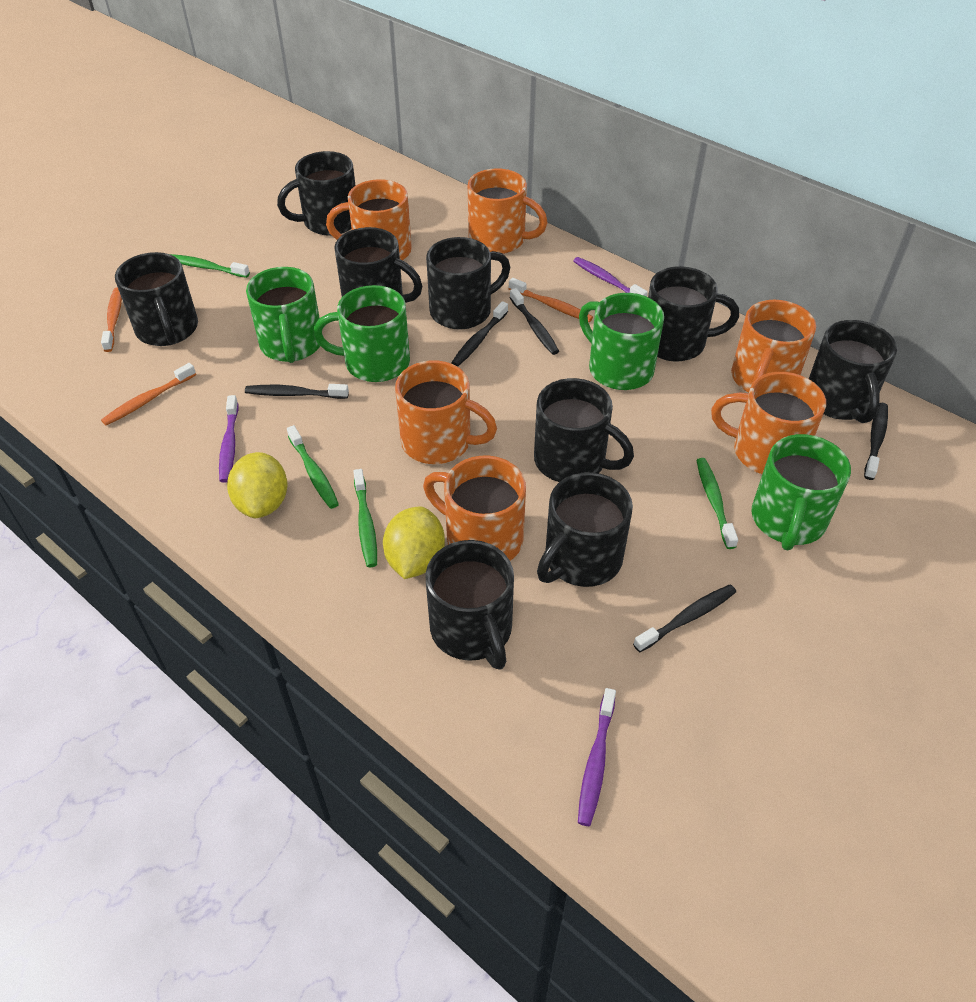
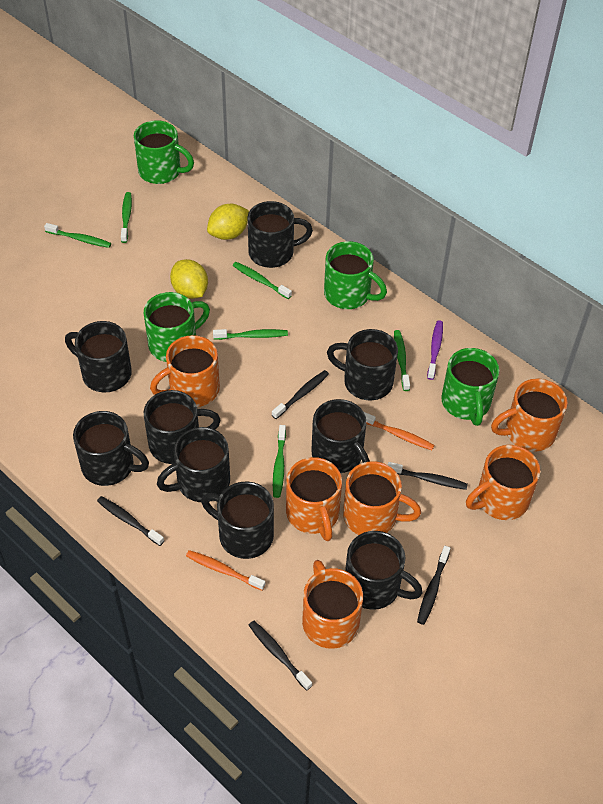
green toothbrush: 4 -> 6
orange toothbrush: 3 -> 2
purple toothbrush: 3 -> 1

